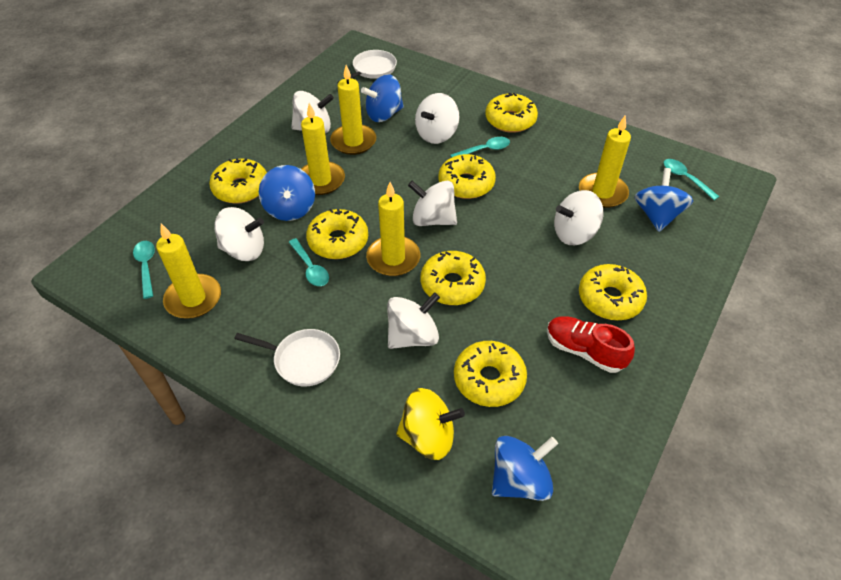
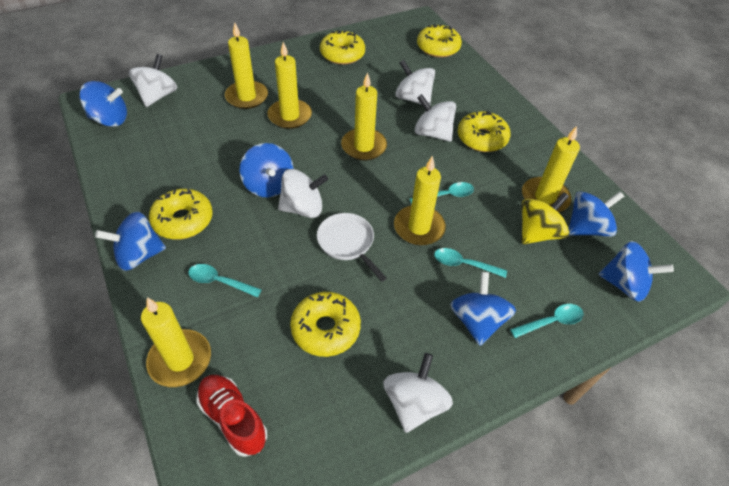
blue spinning top: 4 -> 6
white pan: 2 -> 1
white spinning top: 6 -> 5
yellow candle: 5 -> 6
yellow donut: 7 -> 5

